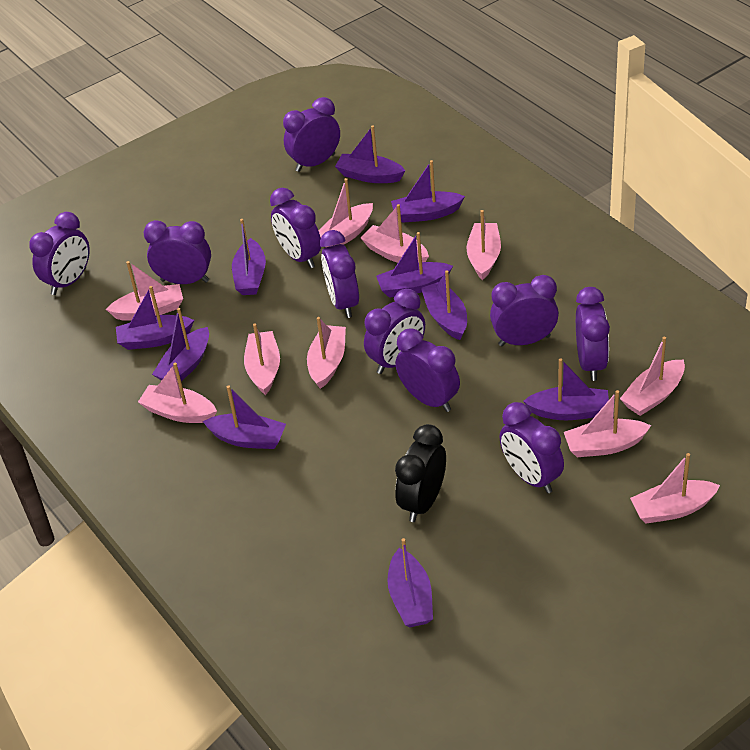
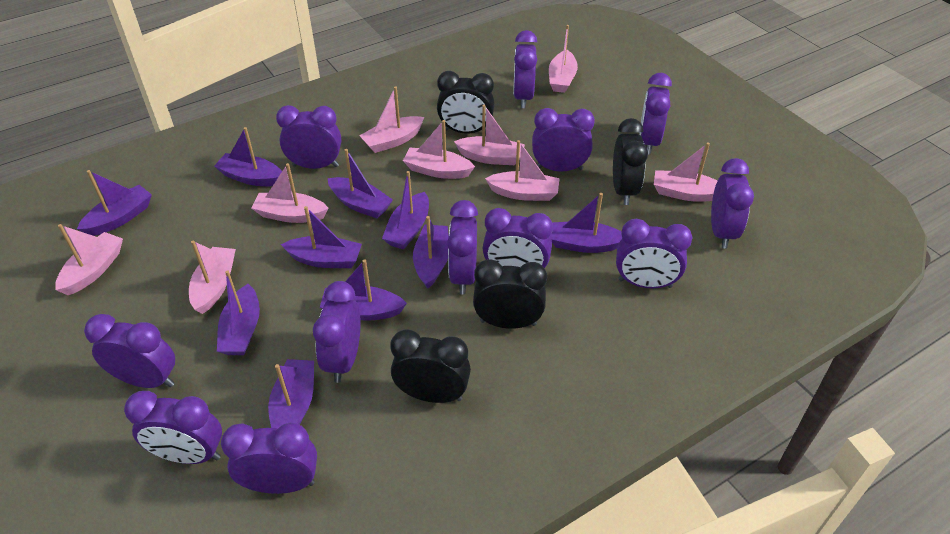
black clock: 1 -> 4
pink boat: 10 -> 9
purple clock: 10 -> 12

